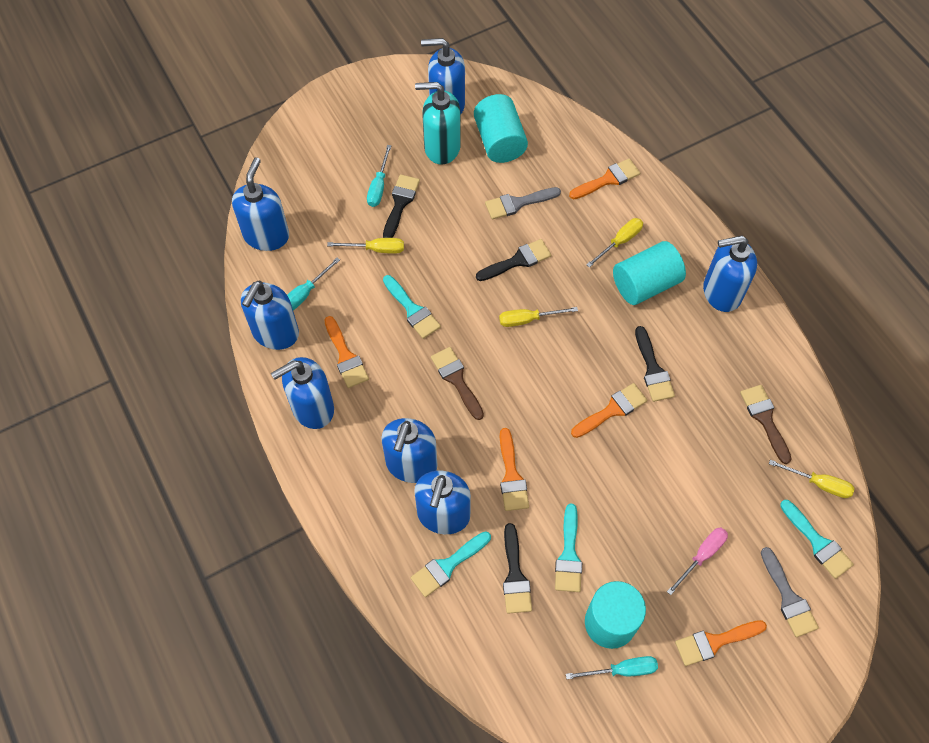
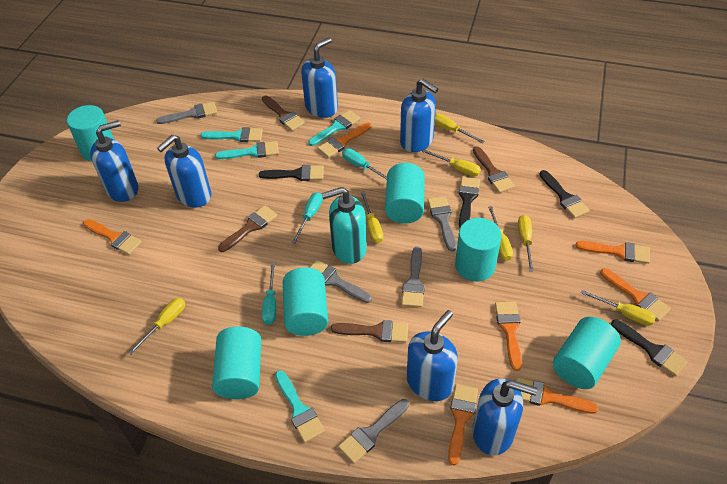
blue soap dispenser: 7 -> 6
brown brush: 2 -> 4
grey brush: 2 -> 5
orange brush: 5 -> 7
pink screwdriver: 1 -> 0
turquoise cylinder: 3 -> 6
yellow screwdriver: 4 -> 7

